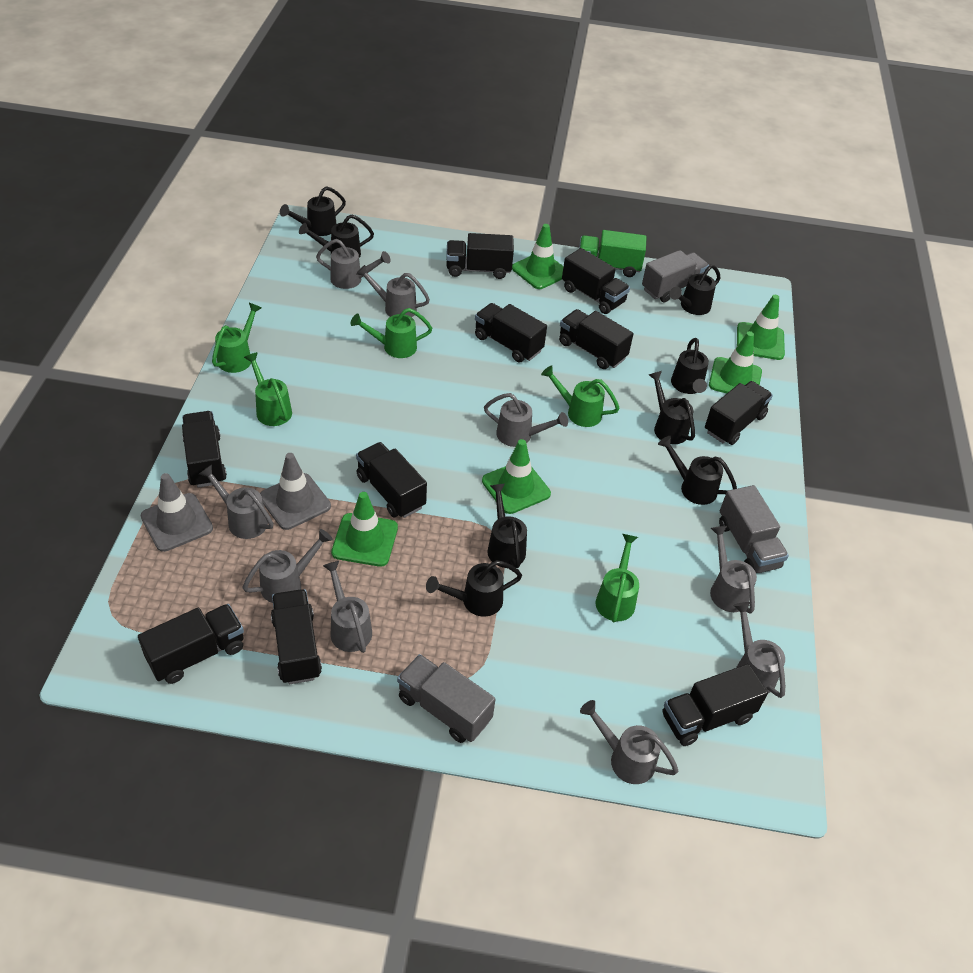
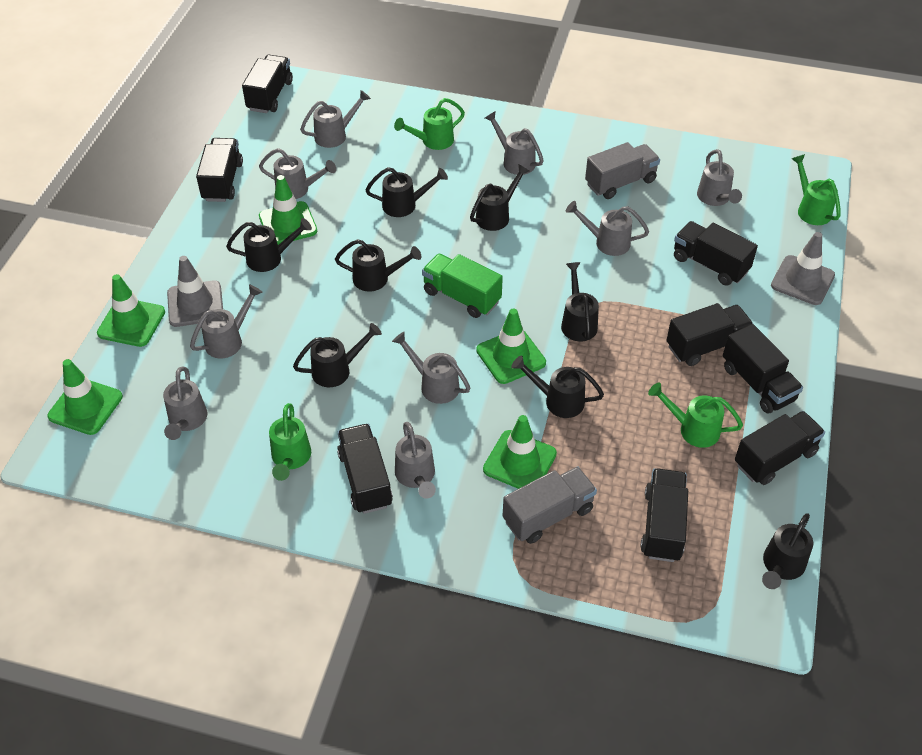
black truck: 10 -> 8
green watering can: 5 -> 4
grey truck: 3 -> 2

